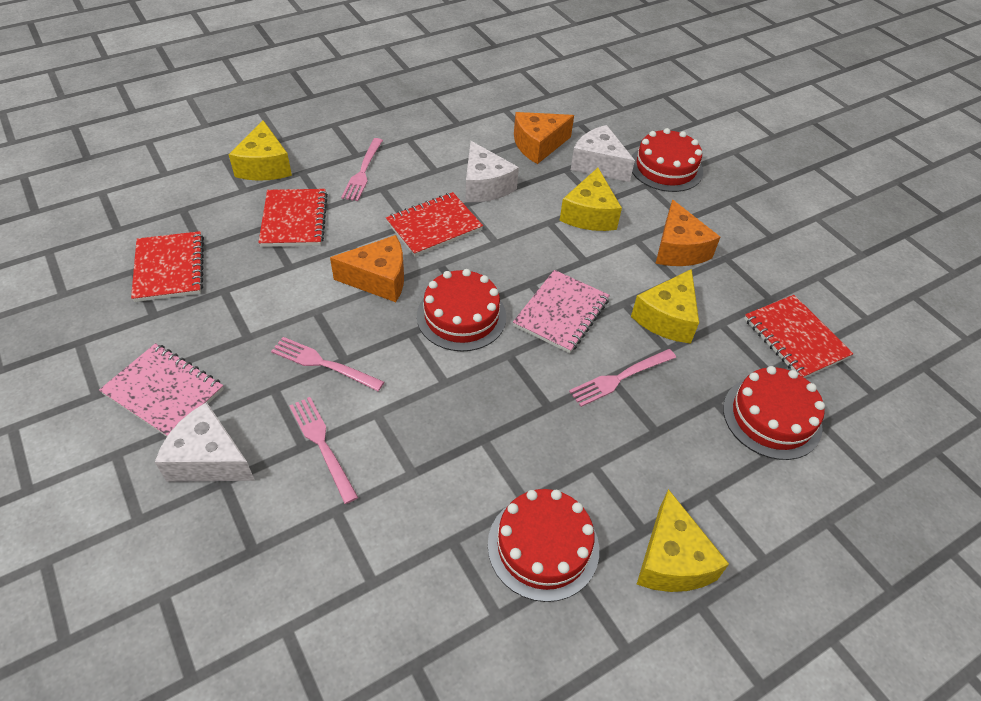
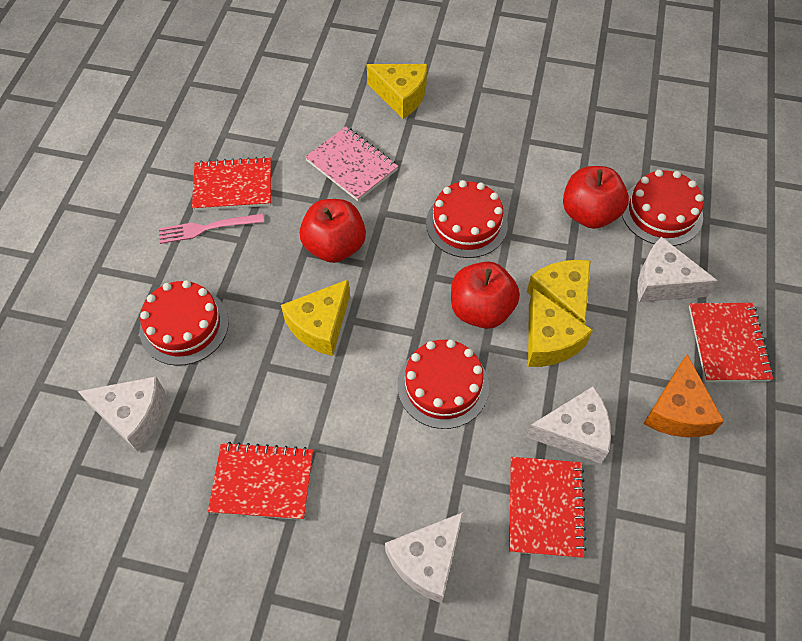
orange cheese: 3 -> 1
pink fork: 4 -> 1
pink notebook: 2 -> 1
red apple: 0 -> 3
white cheese: 3 -> 4

